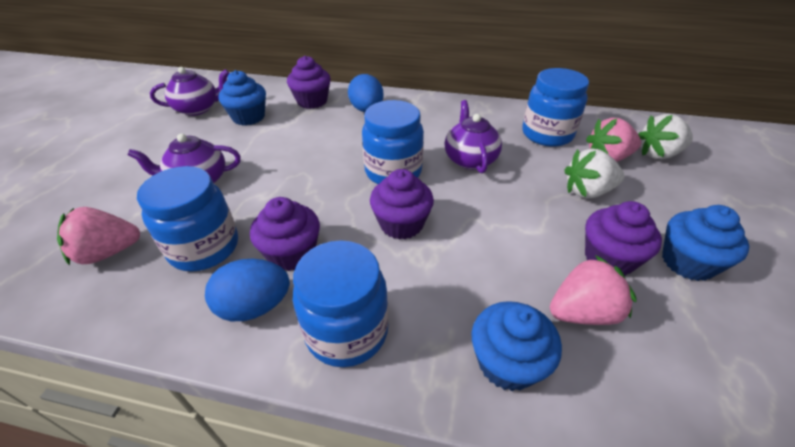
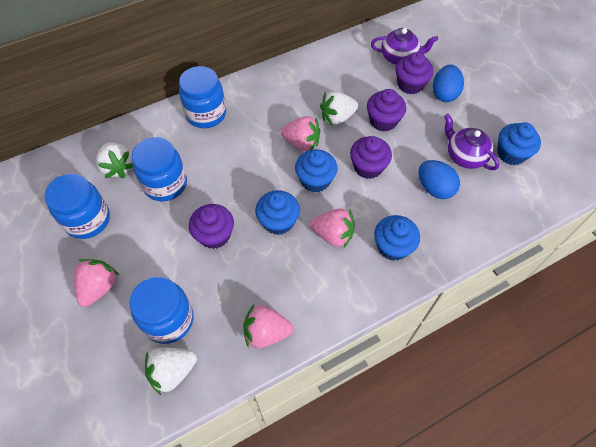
blue cupcake: 3 -> 4
pink strawberry: 3 -> 4
purple teapot: 3 -> 2
white strawberry: 2 -> 3

